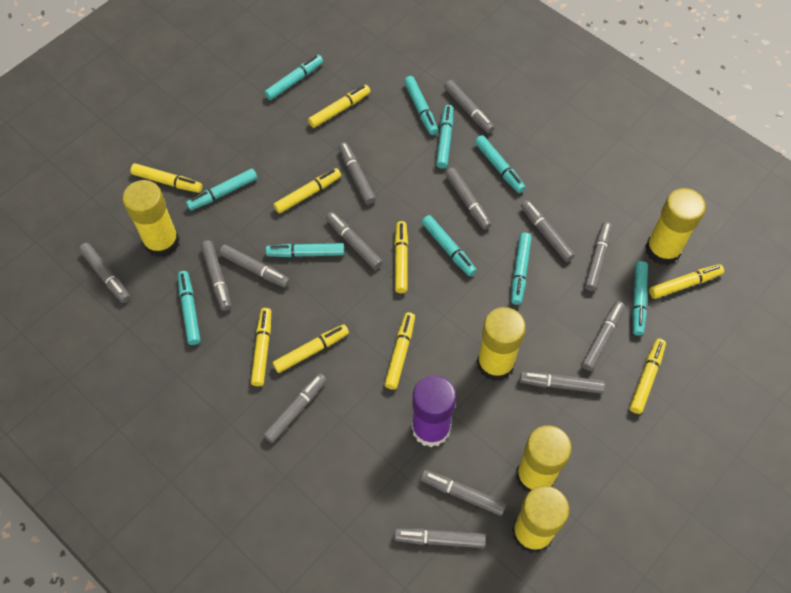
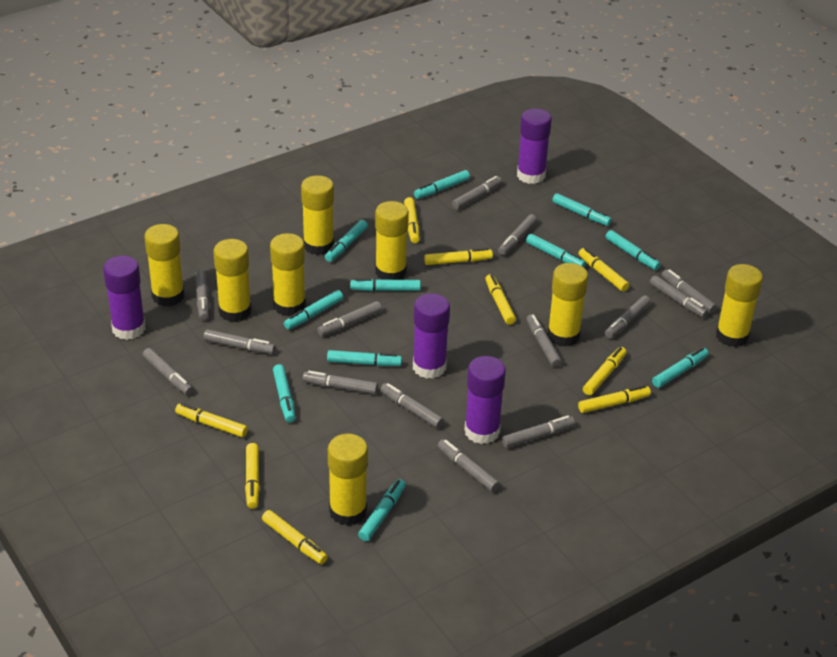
purple glue stick: 1 -> 4
turquoise marker: 10 -> 11
yellow glue stick: 5 -> 8

